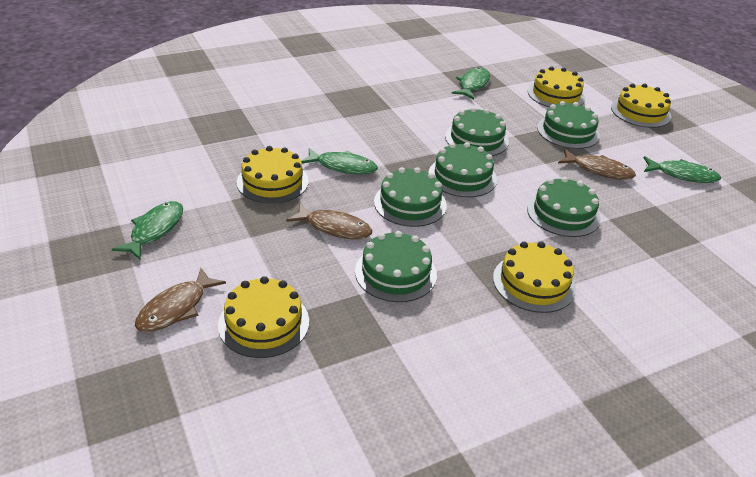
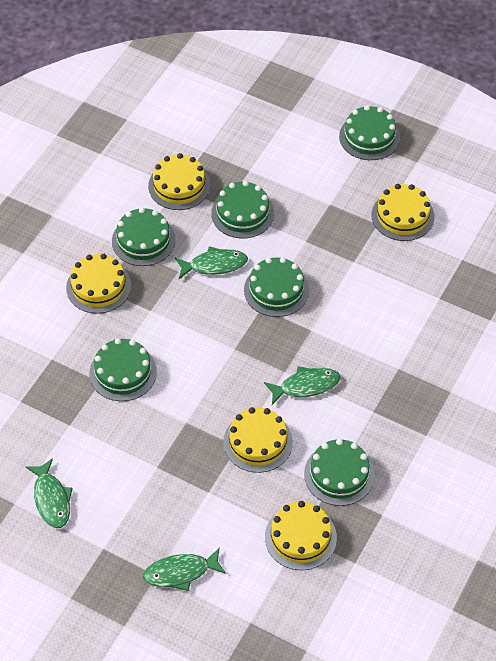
brown fish: 3 -> 0

